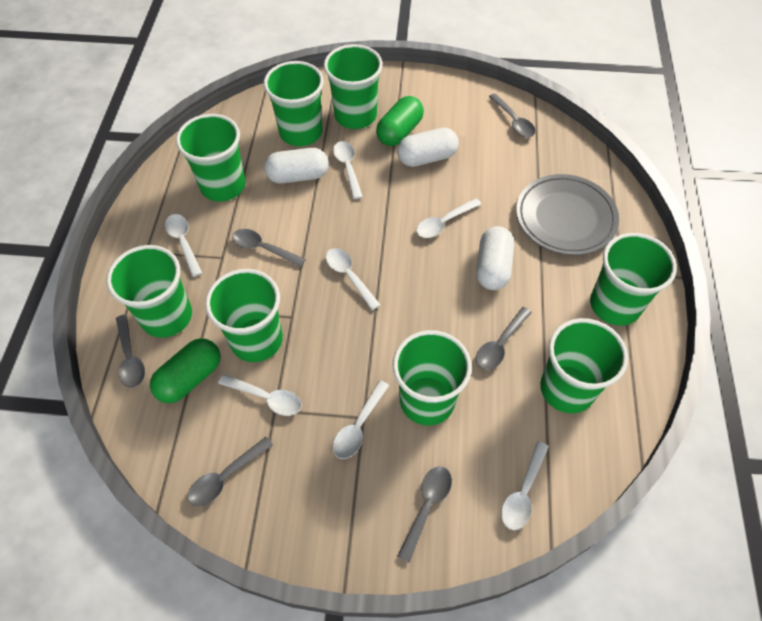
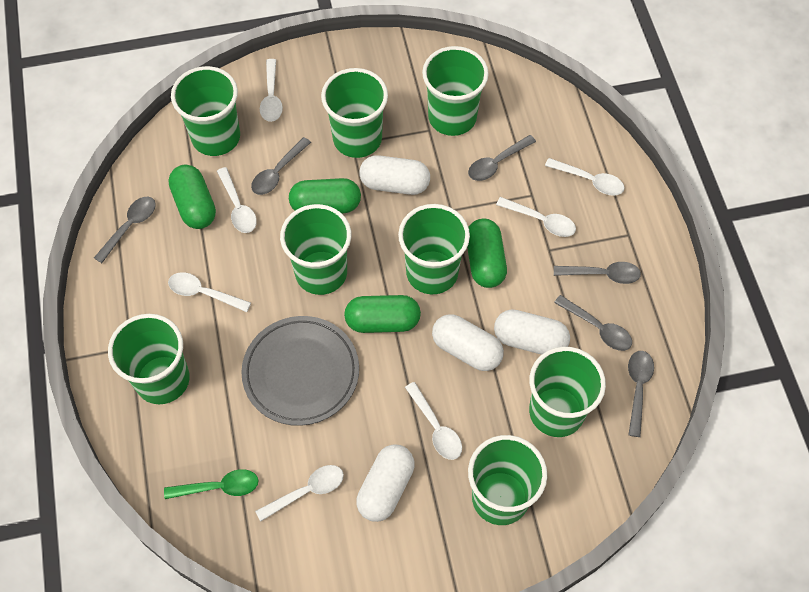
green capsule: 2 -> 4
green spoon: 0 -> 1
white capsule: 3 -> 4

